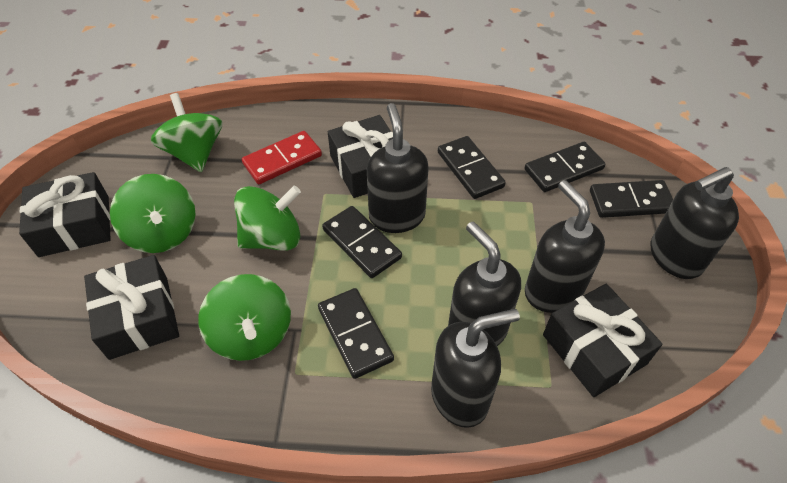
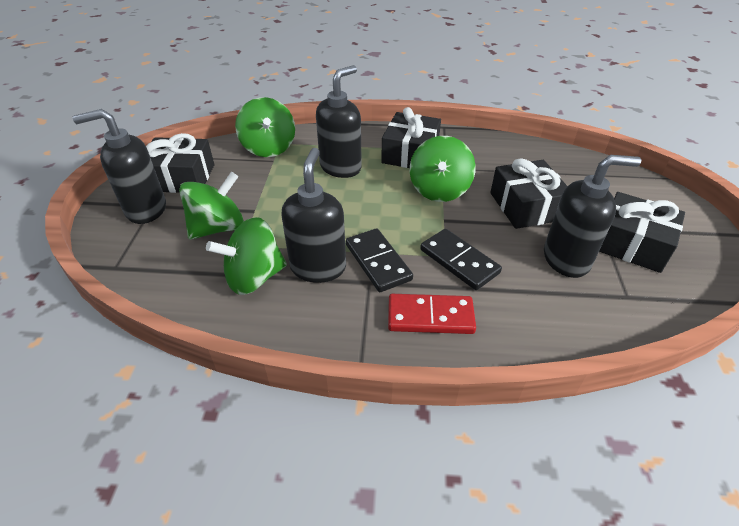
black domino: 5 -> 2
black soap dispenser: 5 -> 4

